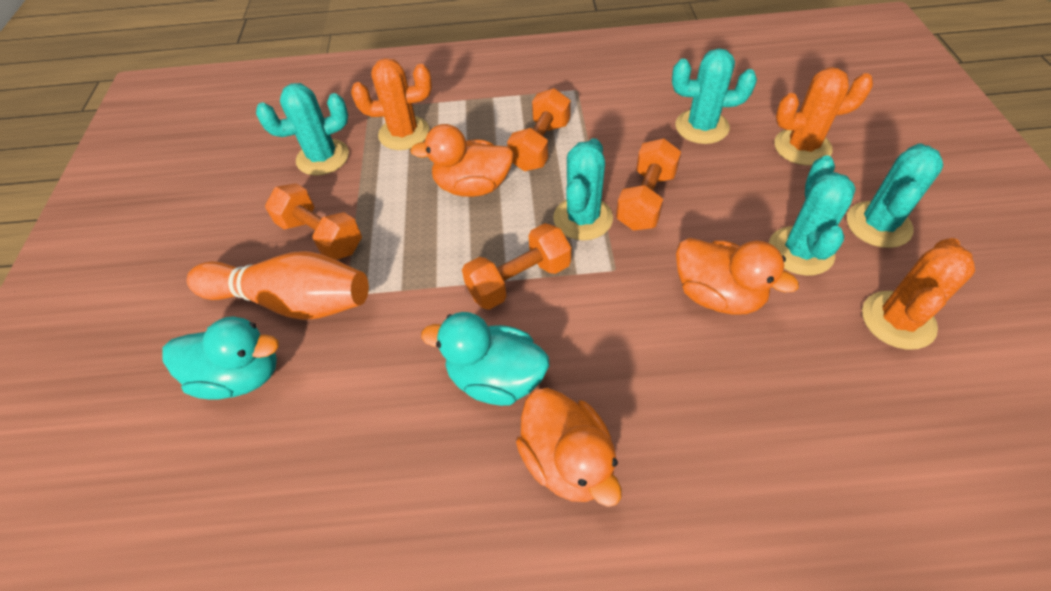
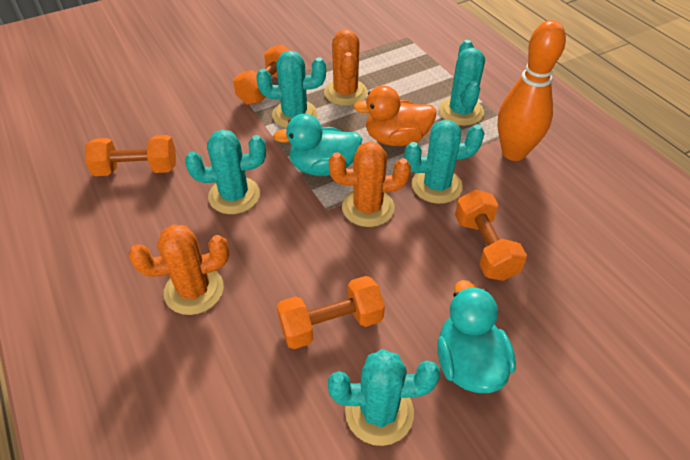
orange duck: 3 -> 1

